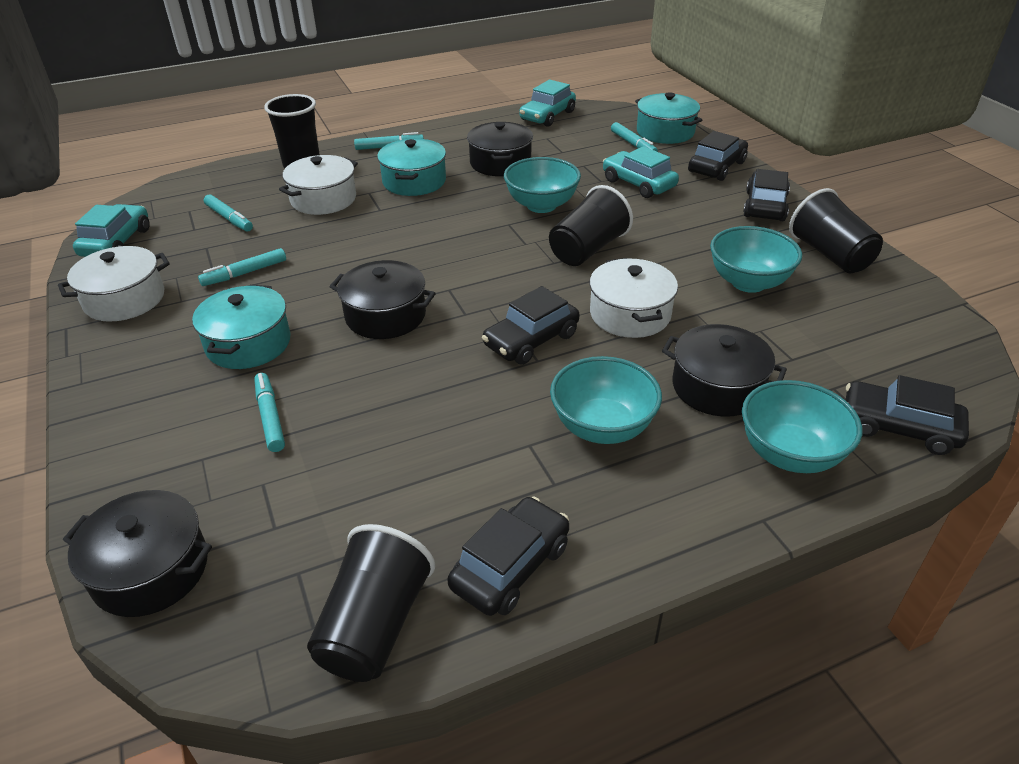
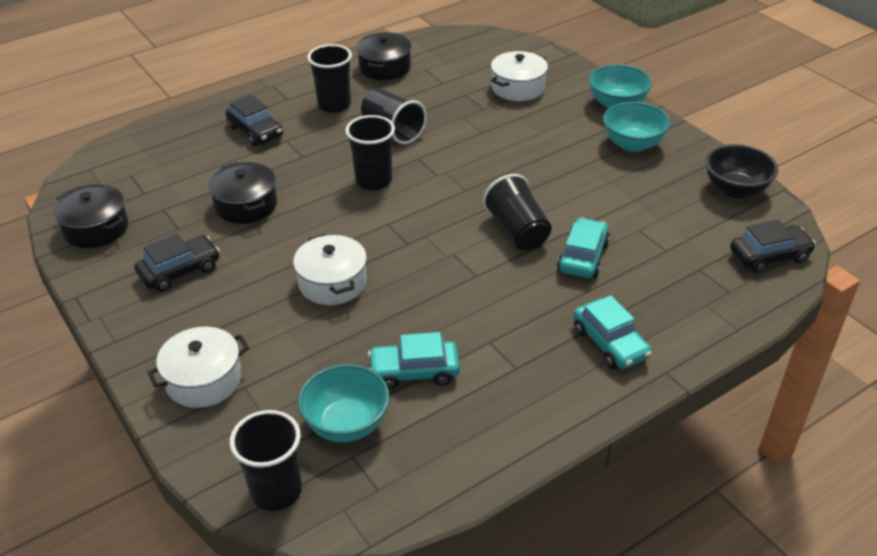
black bowl: 0 -> 1
black car: 5 -> 3
black cup: 4 -> 5
black pot: 4 -> 3
turquoise bowl: 4 -> 3
turquoise marker: 5 -> 0
turquoise pot: 3 -> 0

